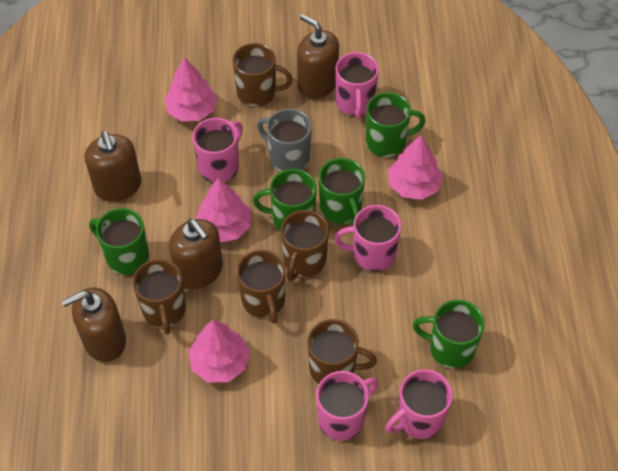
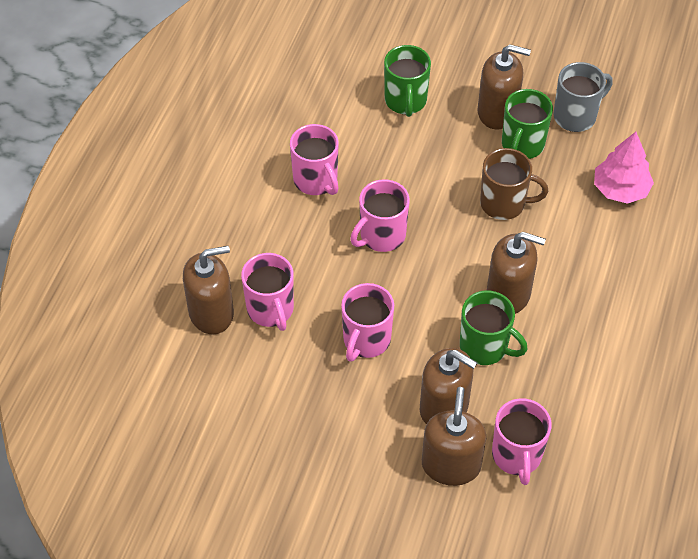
brown mug: 5 -> 1
brown soap dispenser: 4 -> 5
green mug: 5 -> 3
pink tree: 4 -> 1

